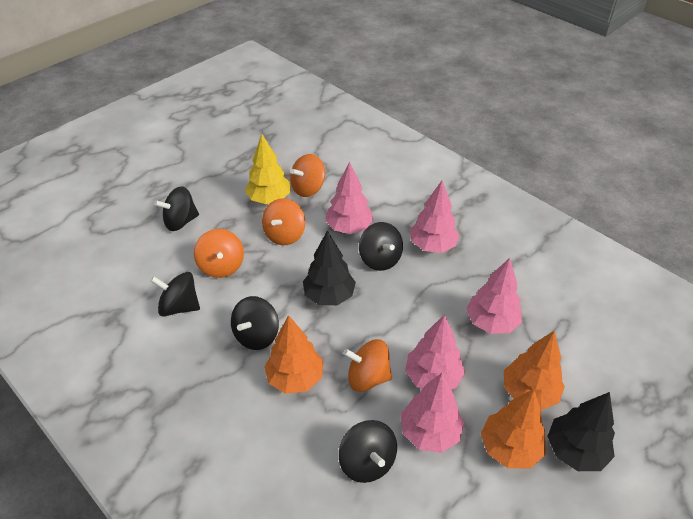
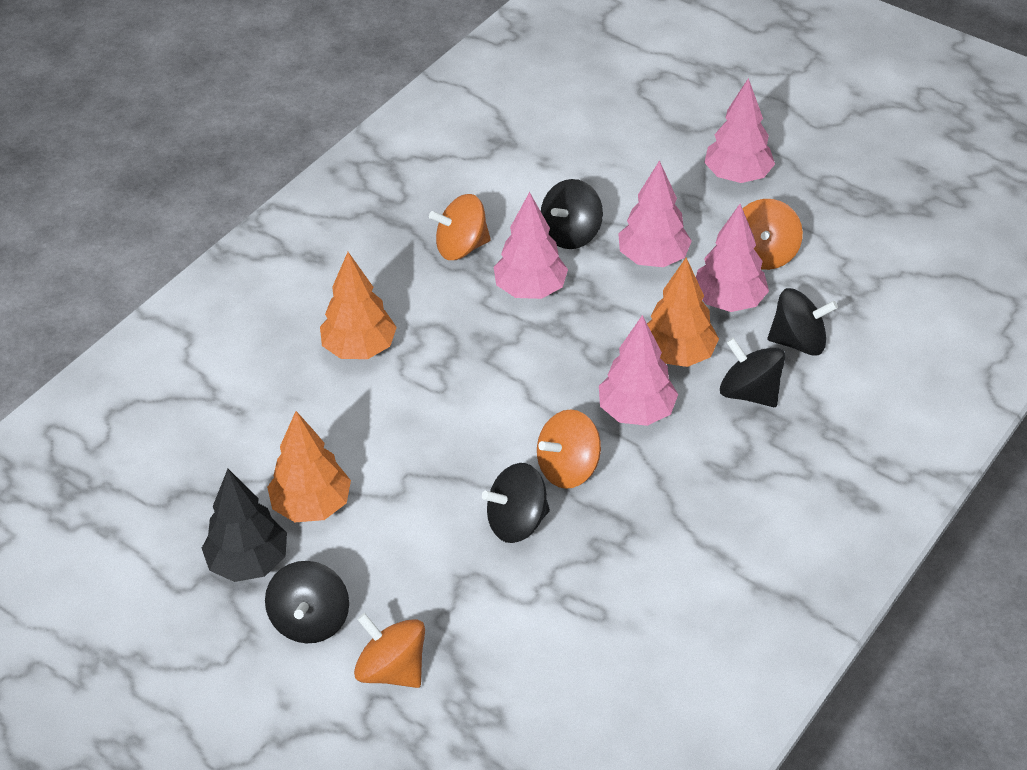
black tree: 2 -> 1
yellow tree: 1 -> 0

